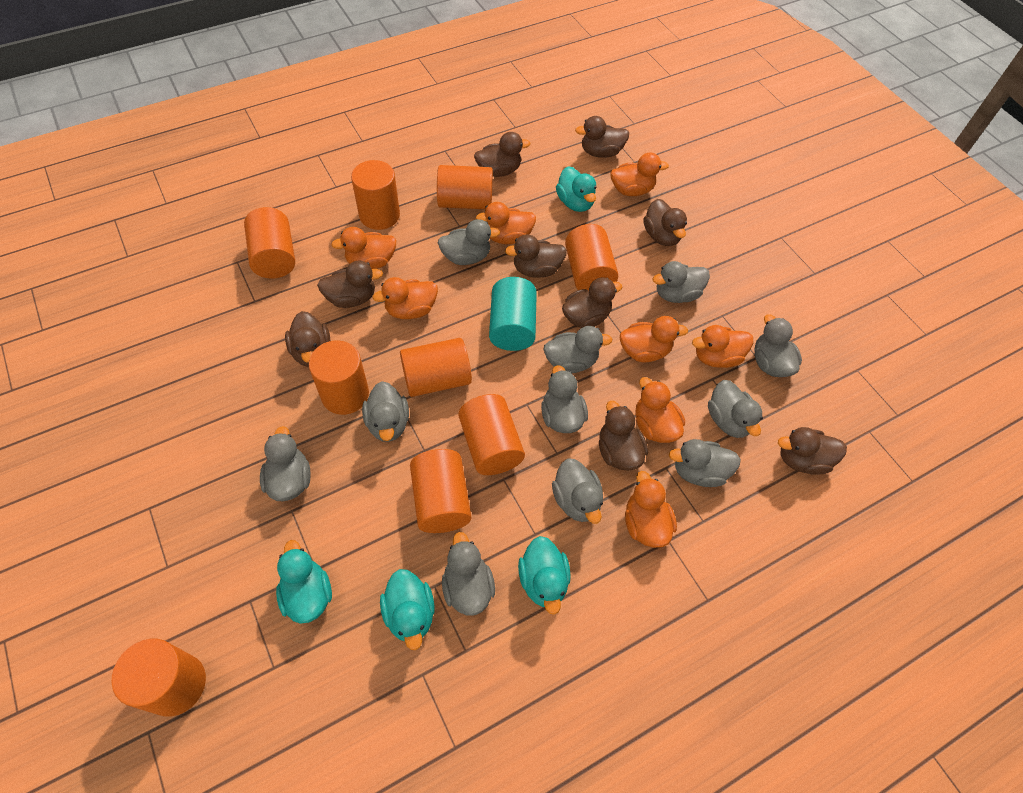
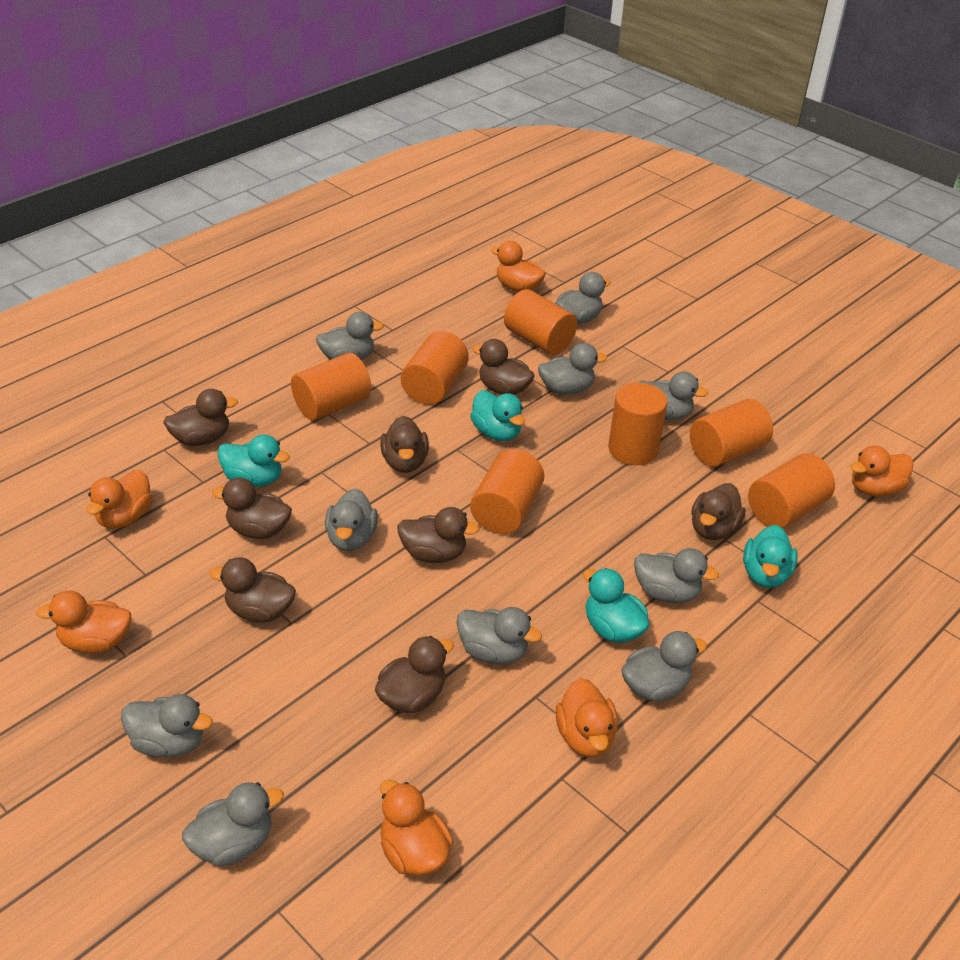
brown duck: 9 -> 8
grey duck: 11 -> 10
orange cylinder: 9 -> 7
orange duck: 8 -> 6
turquoise cylinder: 1 -> 0

